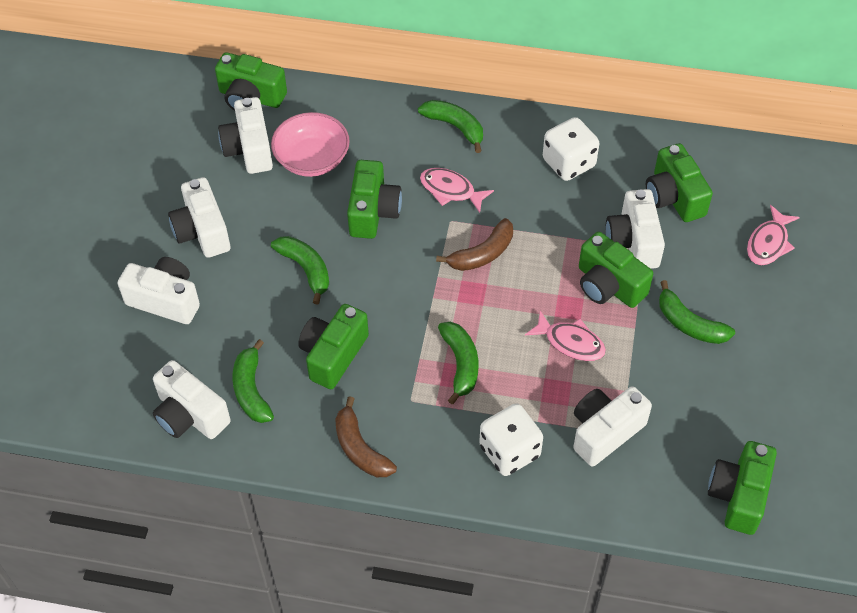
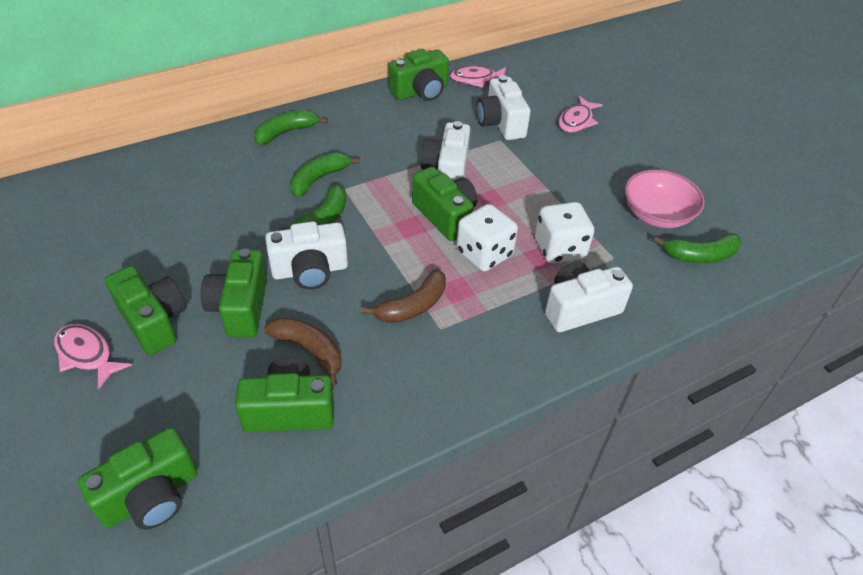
green banana: 5 -> 4
white camera: 6 -> 4

